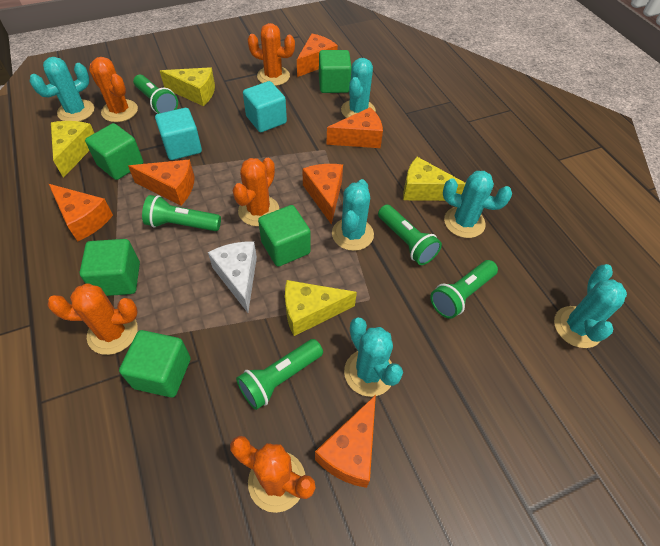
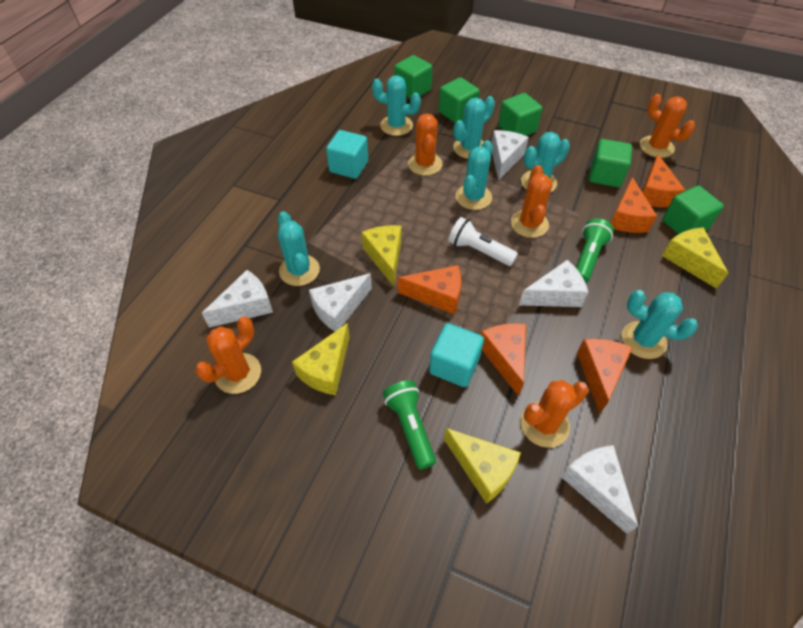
green flashlight: 5 -> 2
orange cheese: 6 -> 5
white cheese: 1 -> 5
white flashlight: 0 -> 1

